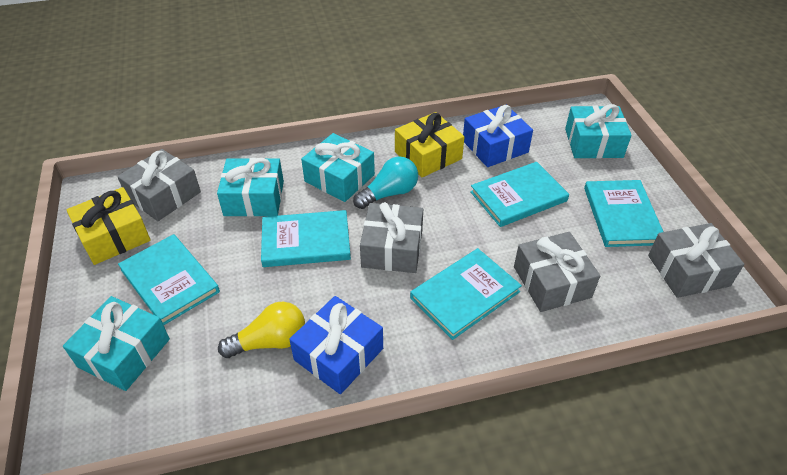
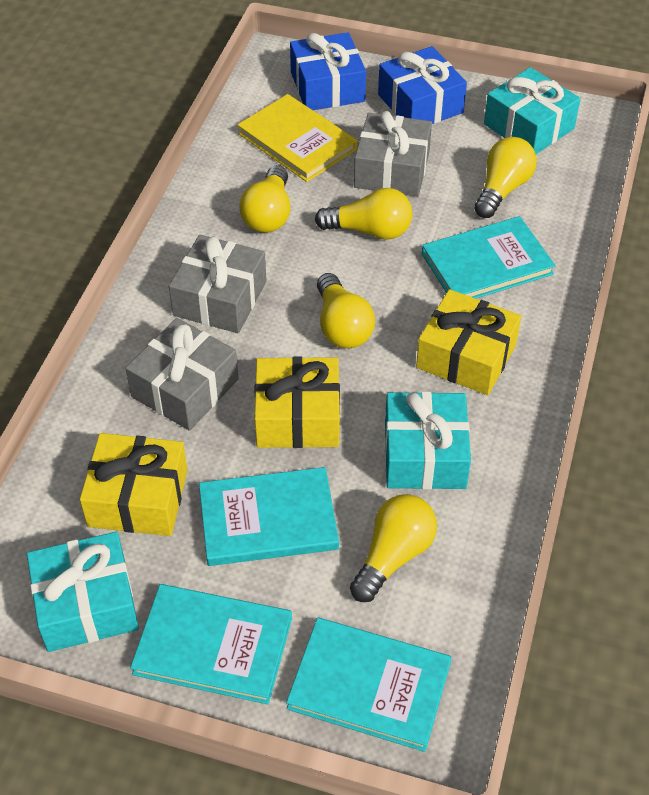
grey gift: 4 -> 3
turquoise book: 5 -> 4
turquoise gift: 4 -> 3
turquoise light bulb: 1 -> 0
yellow book: 0 -> 1
yellow gift: 2 -> 3
yellow light bulb: 1 -> 5

